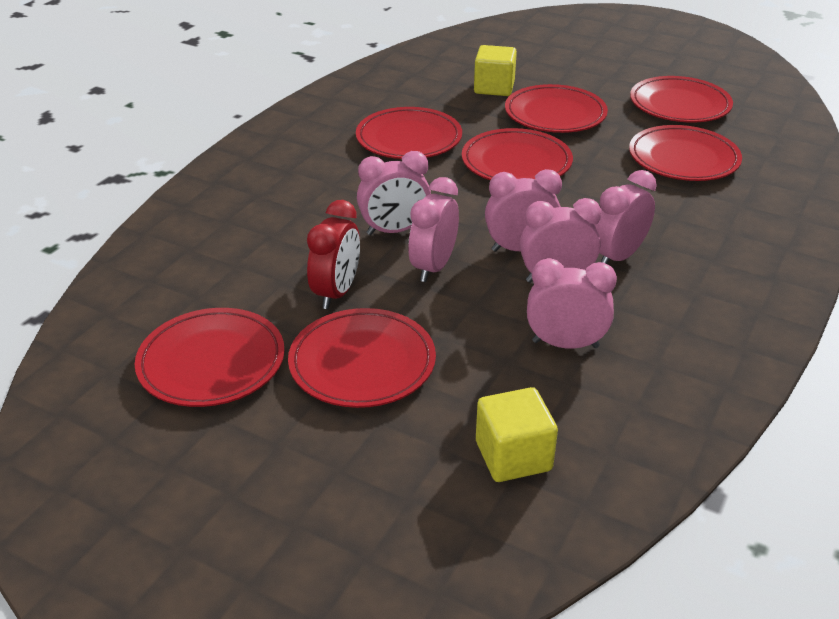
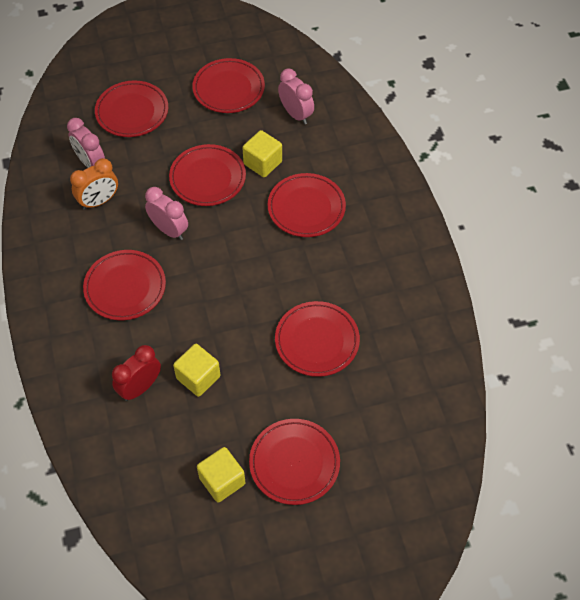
orange clock: 0 -> 1
pink clock: 6 -> 3
yellow cube: 2 -> 3

